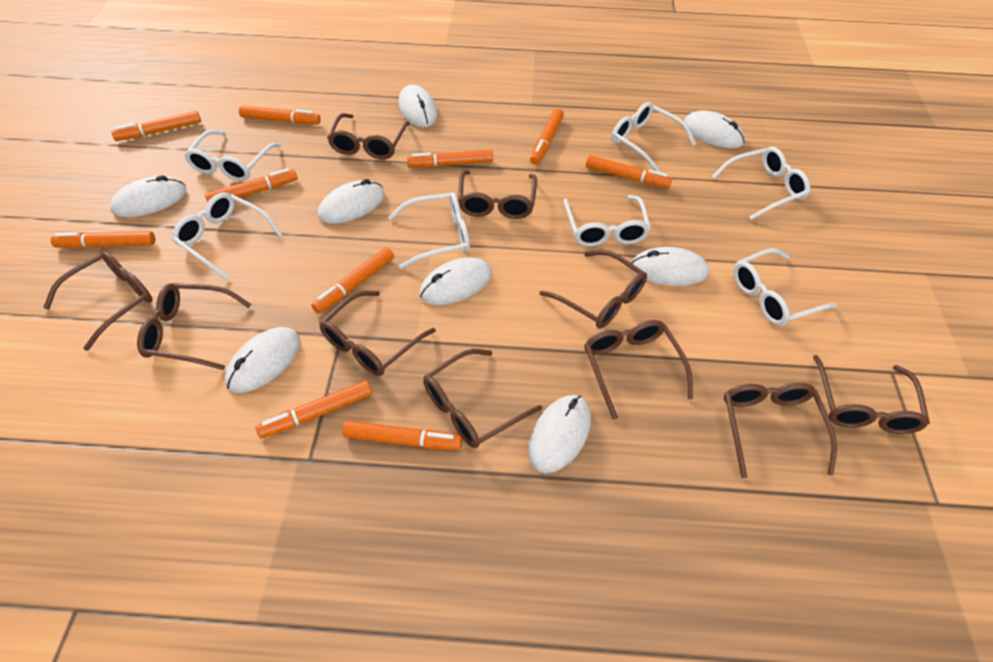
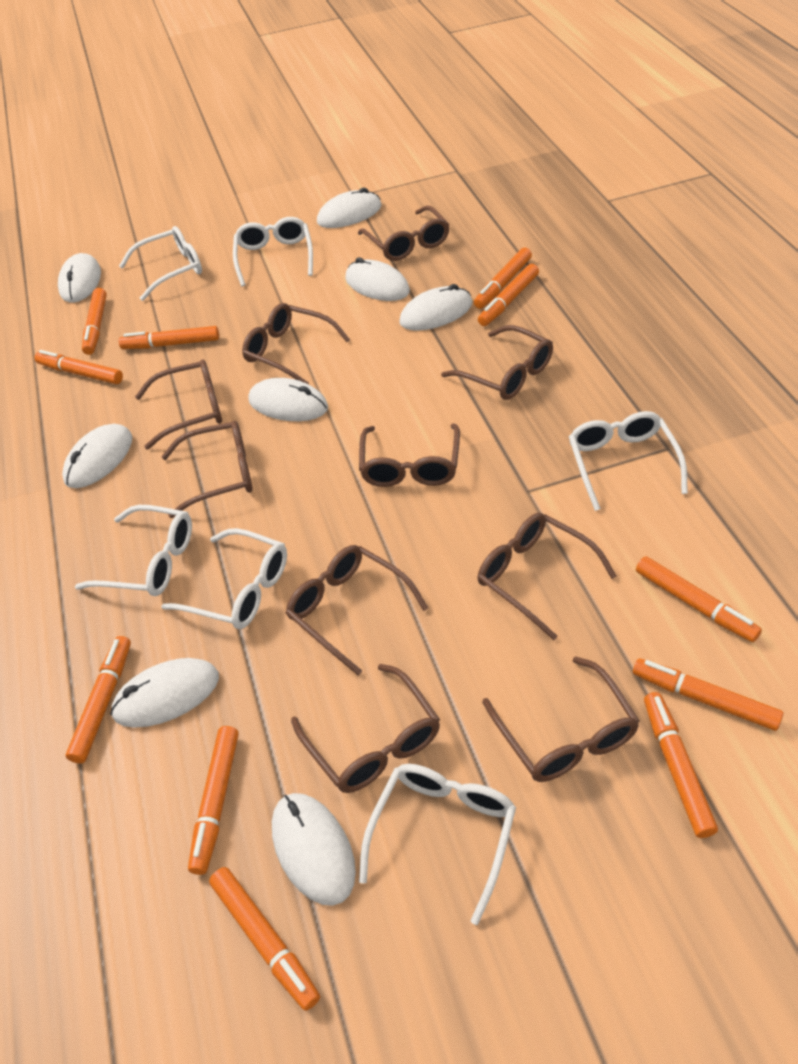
orange marker: 10 -> 11
white glasses: 7 -> 6

